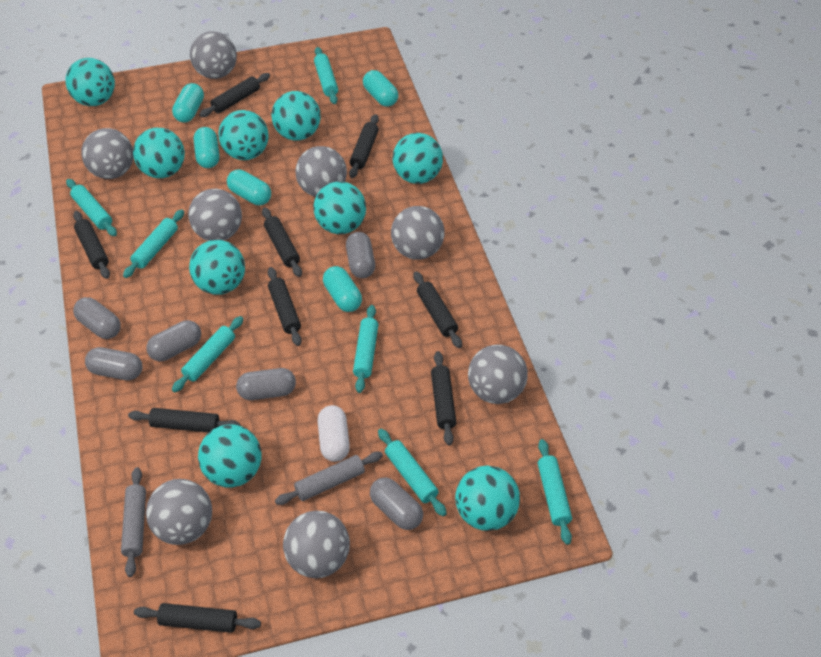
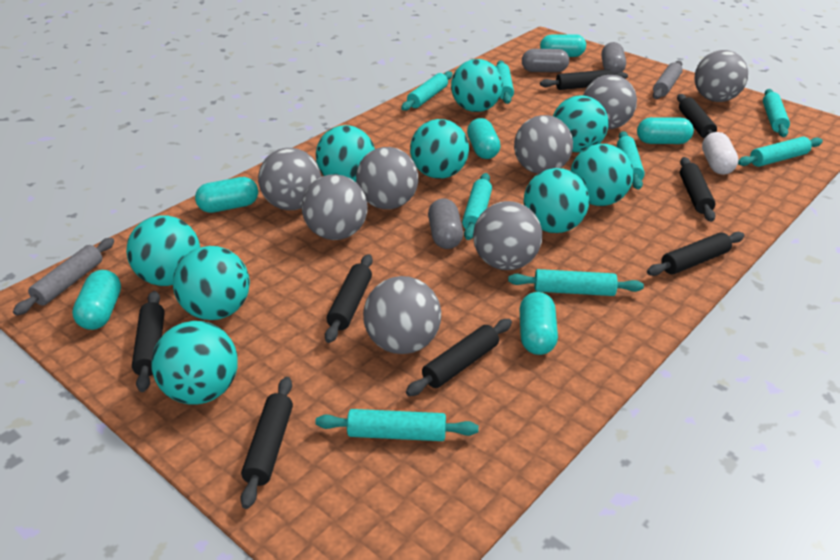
black rolling pin: 9 -> 8
grey capsule: 6 -> 3
turquoise capsule: 5 -> 6
turquoise rolling pin: 7 -> 8

